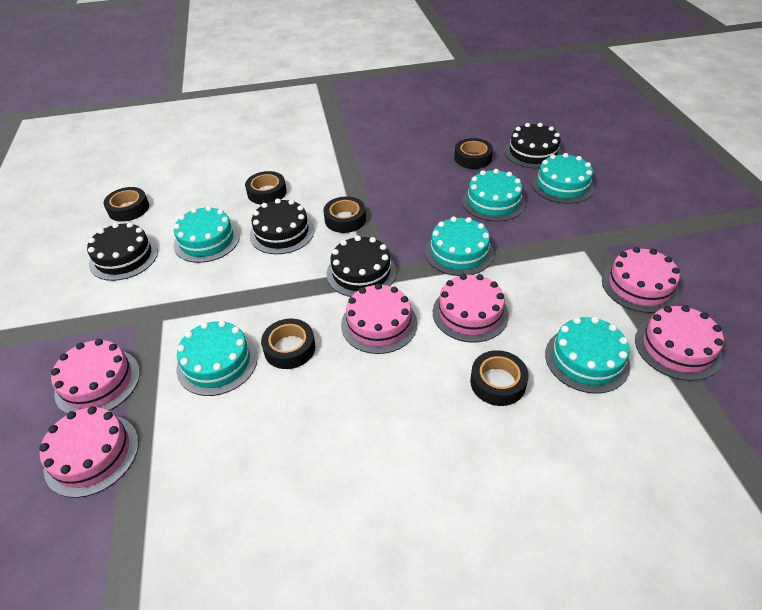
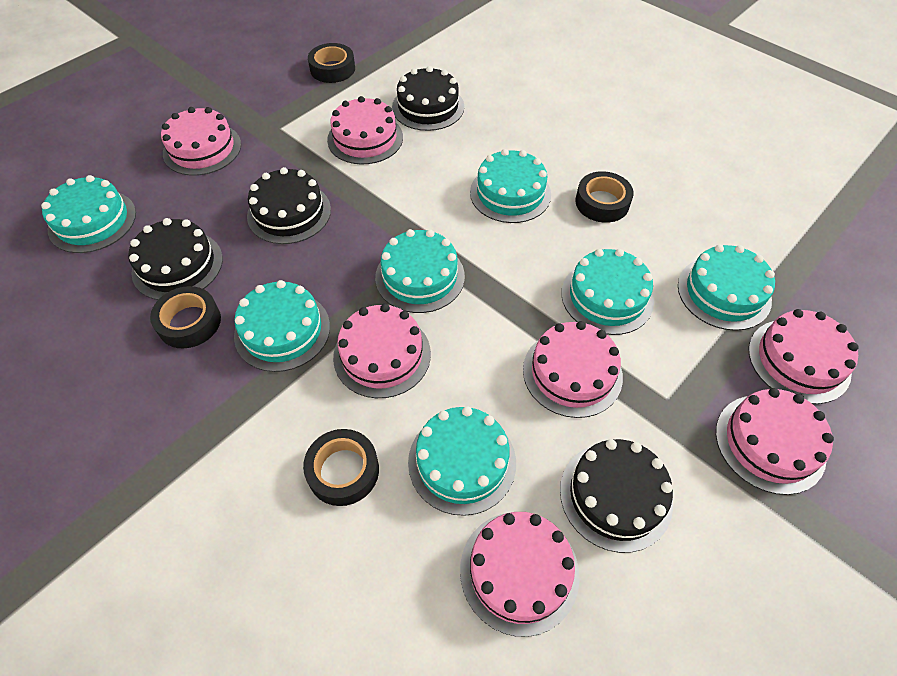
black tape: 6 -> 4
pink cake: 6 -> 7
turquoise cake: 6 -> 7

